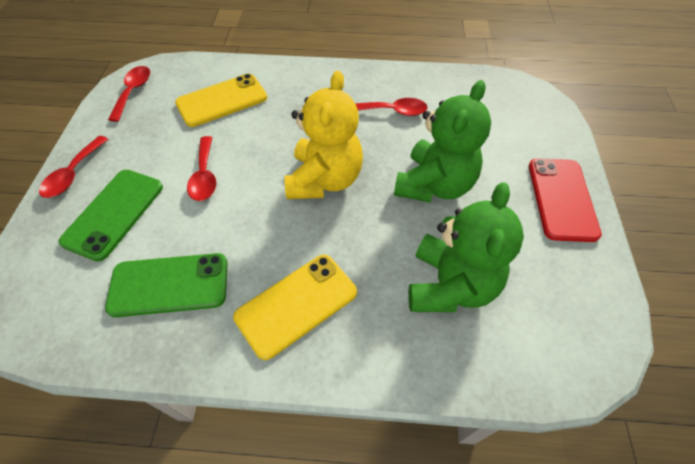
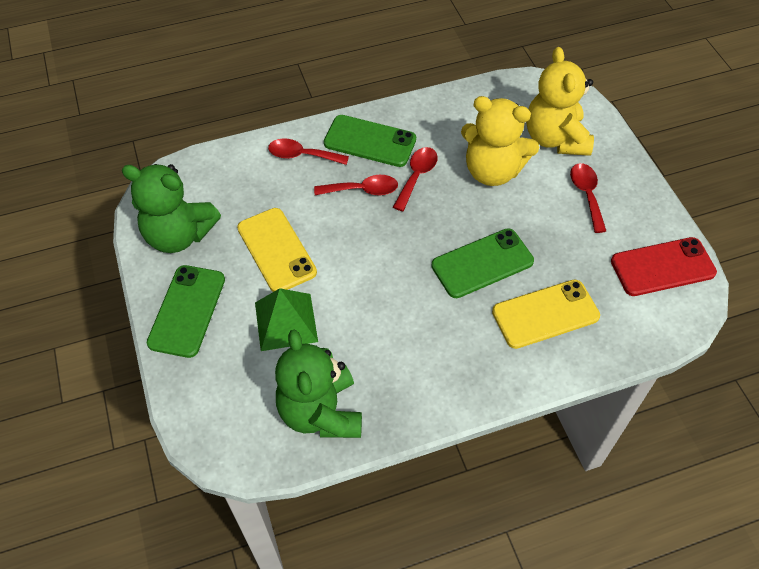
green phone: 2 -> 3
green pyramid: 0 -> 1
yellow teddy bear: 1 -> 2

